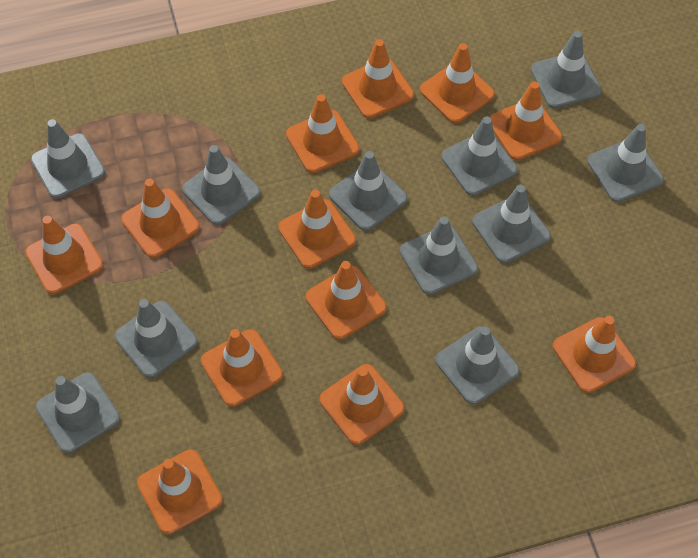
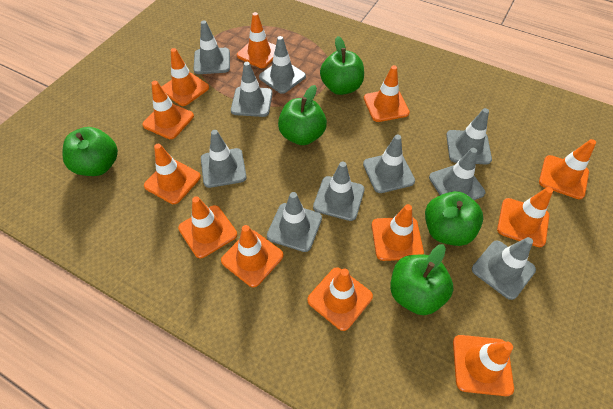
green apple: 0 -> 5
grey traffic cone: 11 -> 10

